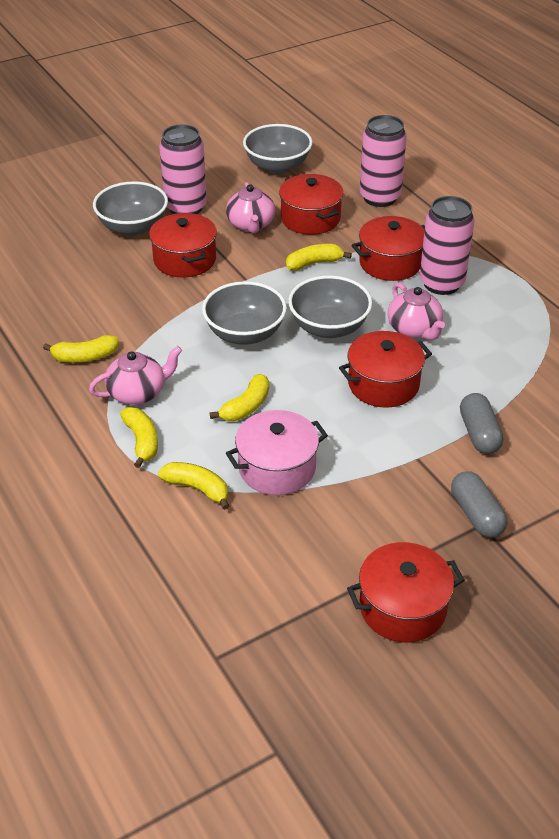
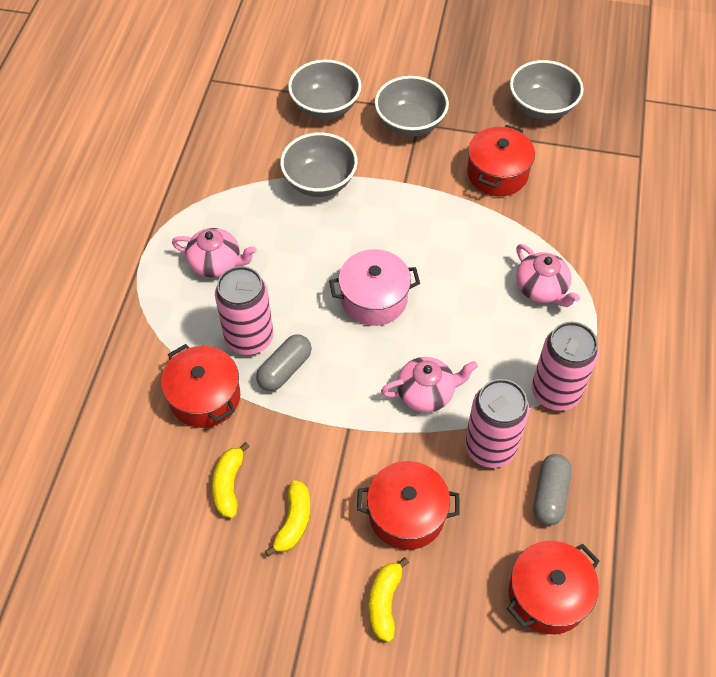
red pot: 5 -> 4
yellow banana: 5 -> 3

